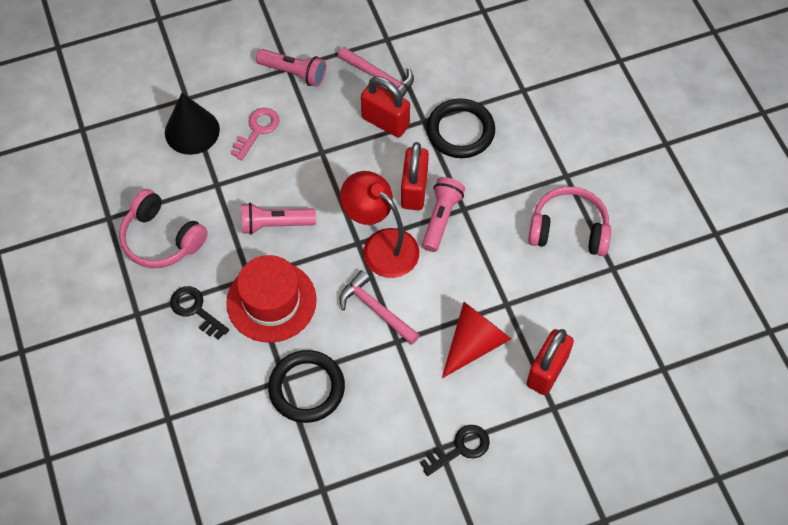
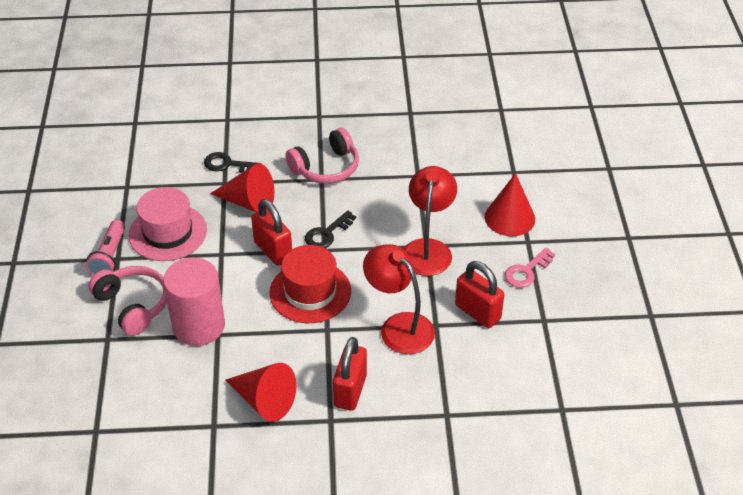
black cone: 1 -> 0
black ring: 2 -> 0
pink cylinder: 0 -> 1
pink flashlight: 3 -> 1
pink hammer: 2 -> 0
pink hat: 0 -> 1
red cone: 1 -> 3
red lamp: 1 -> 2

